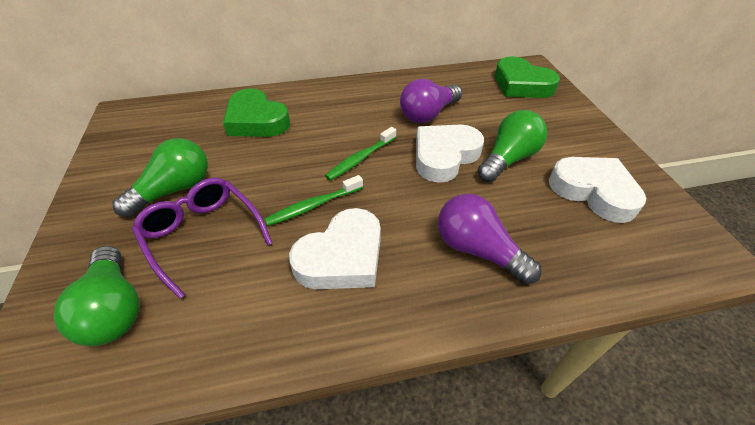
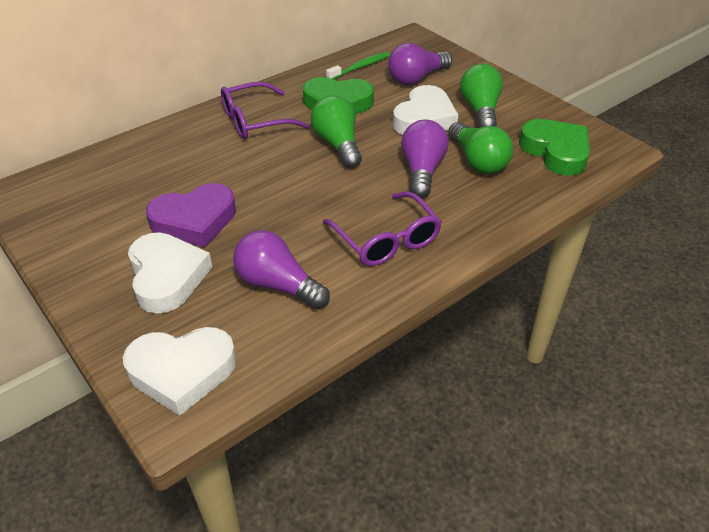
green toothbrush: 2 -> 1
purple glasses: 1 -> 2
purple heart: 0 -> 1
purple light bulb: 2 -> 3

